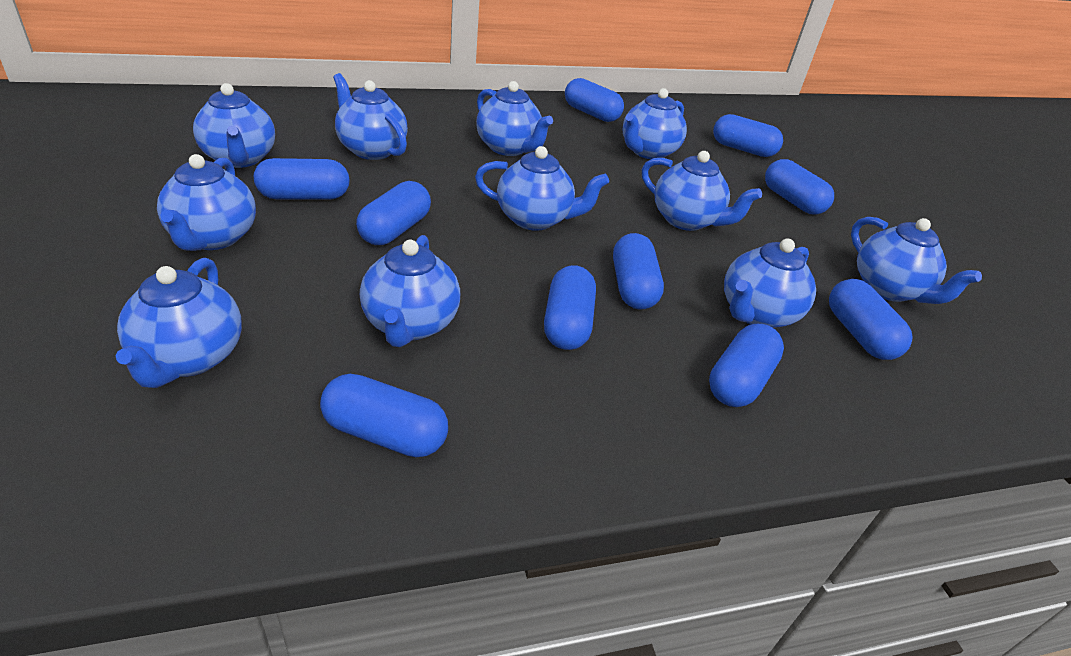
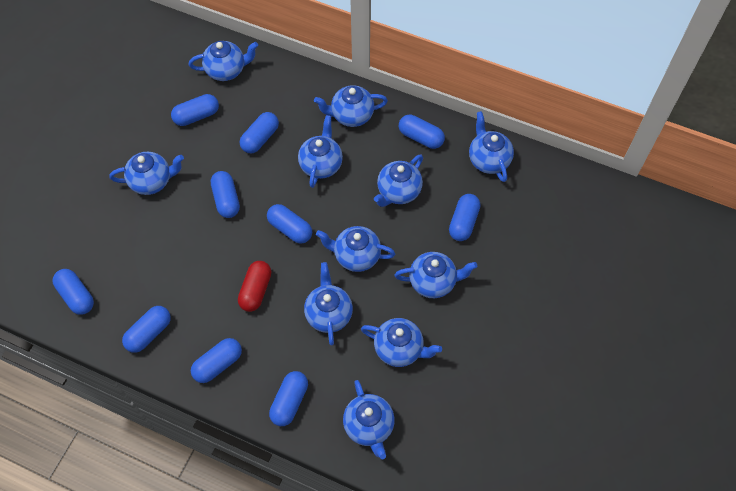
red capsule: 0 -> 1

